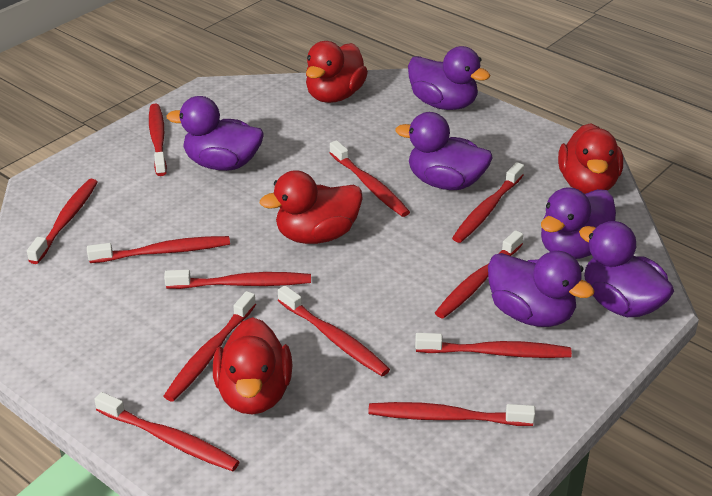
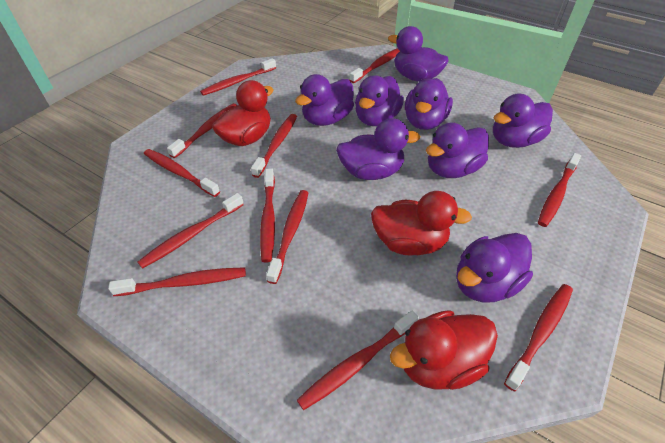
purple duck: 6 -> 8
red duck: 4 -> 3

